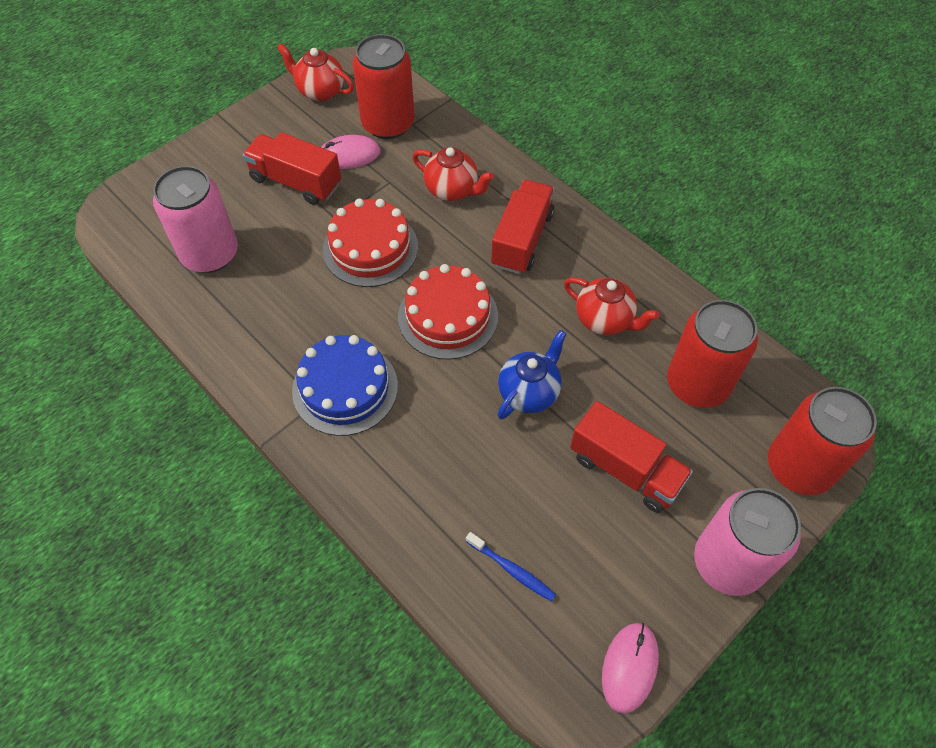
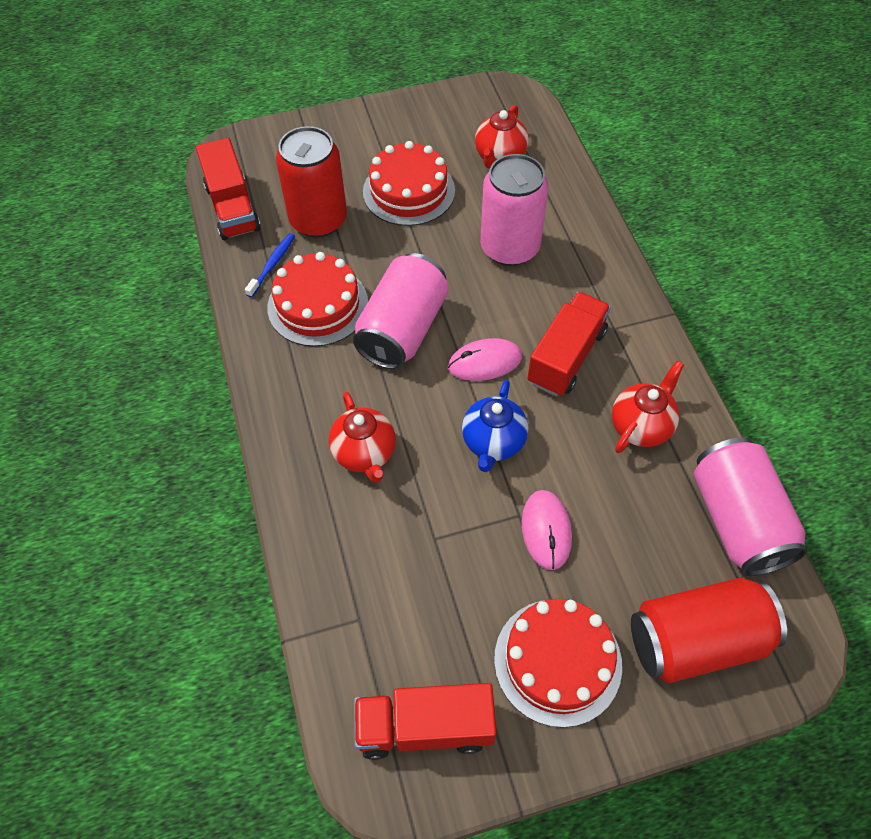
blue cake: 1 -> 0
pink can: 2 -> 3
red cake: 2 -> 3
red can: 3 -> 2

